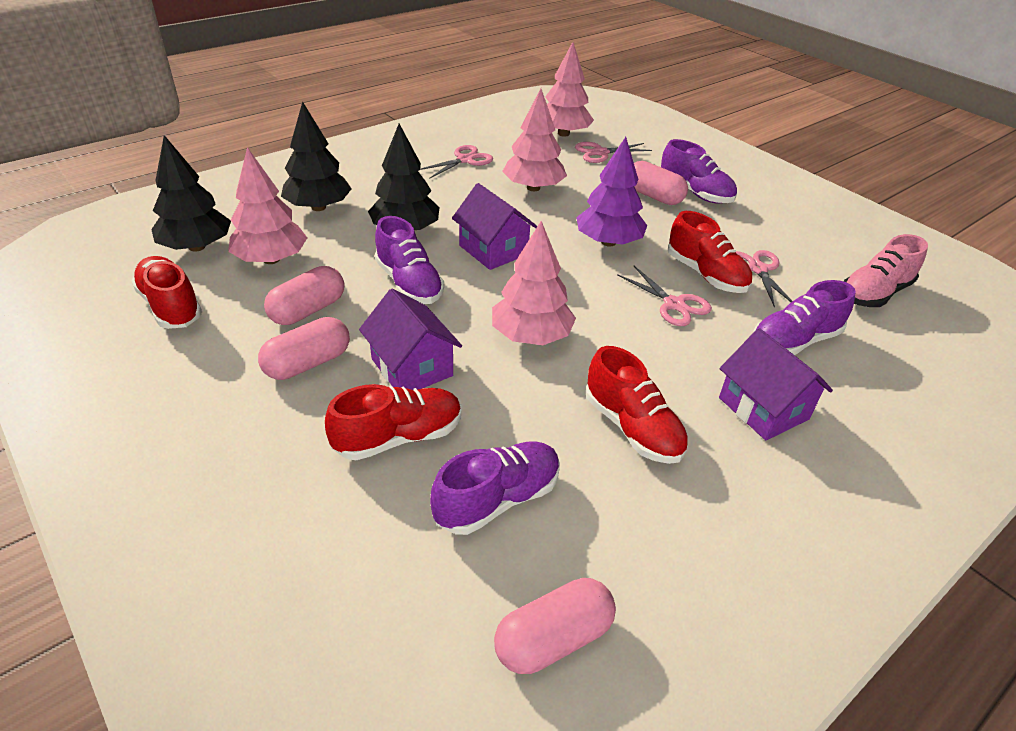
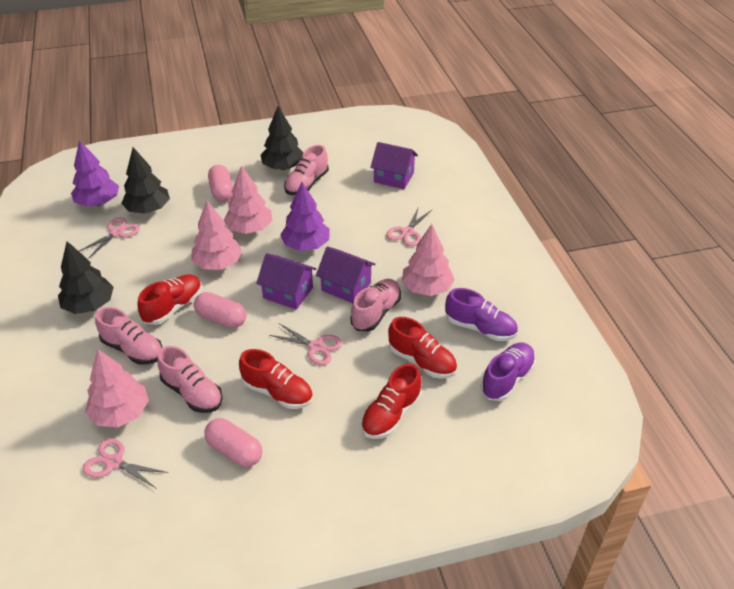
pink capsule: 4 -> 3
pink shoe: 1 -> 4
purple shoe: 4 -> 2
purple tree: 1 -> 2

